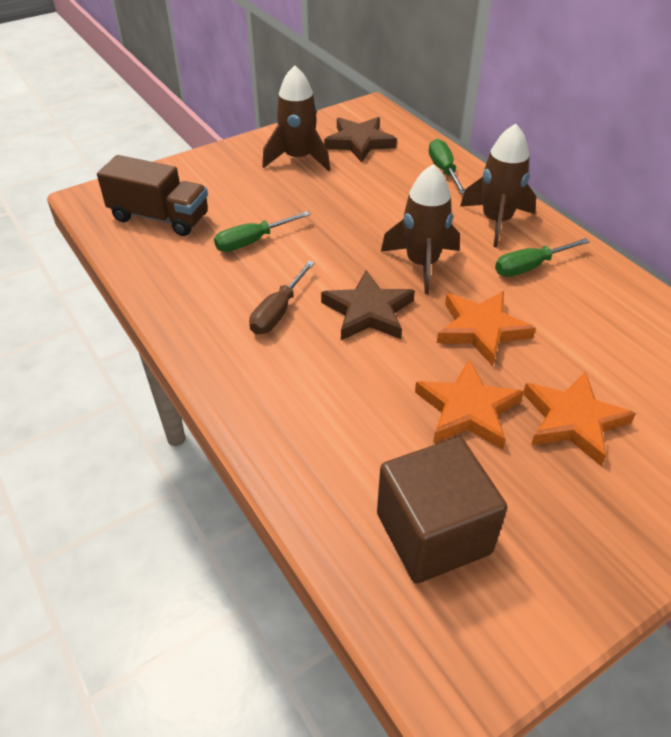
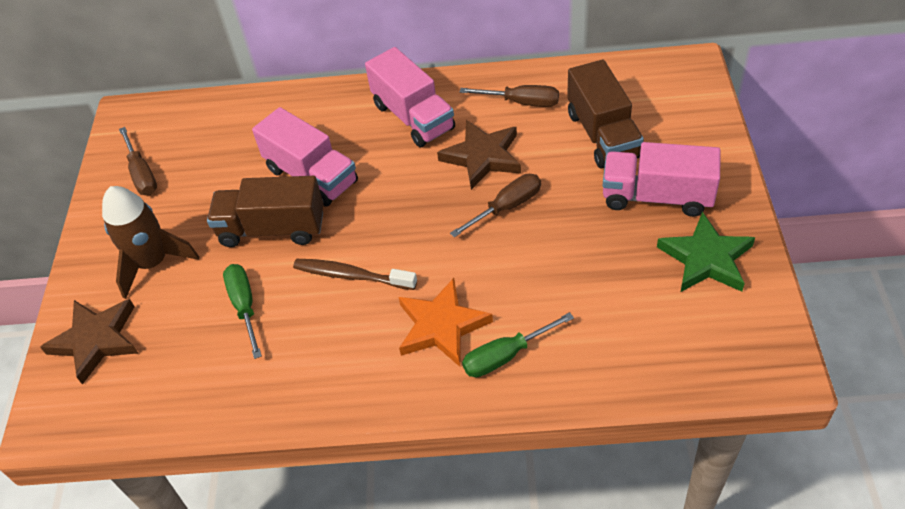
brown cube: 1 -> 0
brown rocket: 3 -> 1
brown screwdriver: 1 -> 3
brown toothbrush: 0 -> 1
brown truck: 1 -> 2
green screwdriver: 3 -> 2
green star: 0 -> 1
orange star: 3 -> 1
pink truck: 0 -> 3

